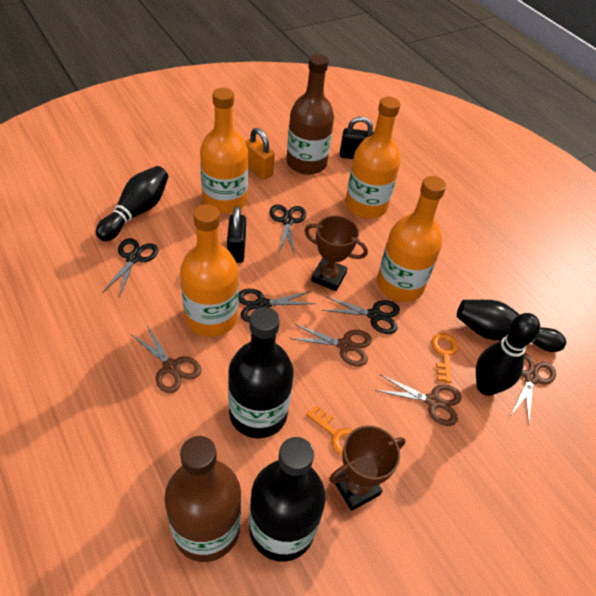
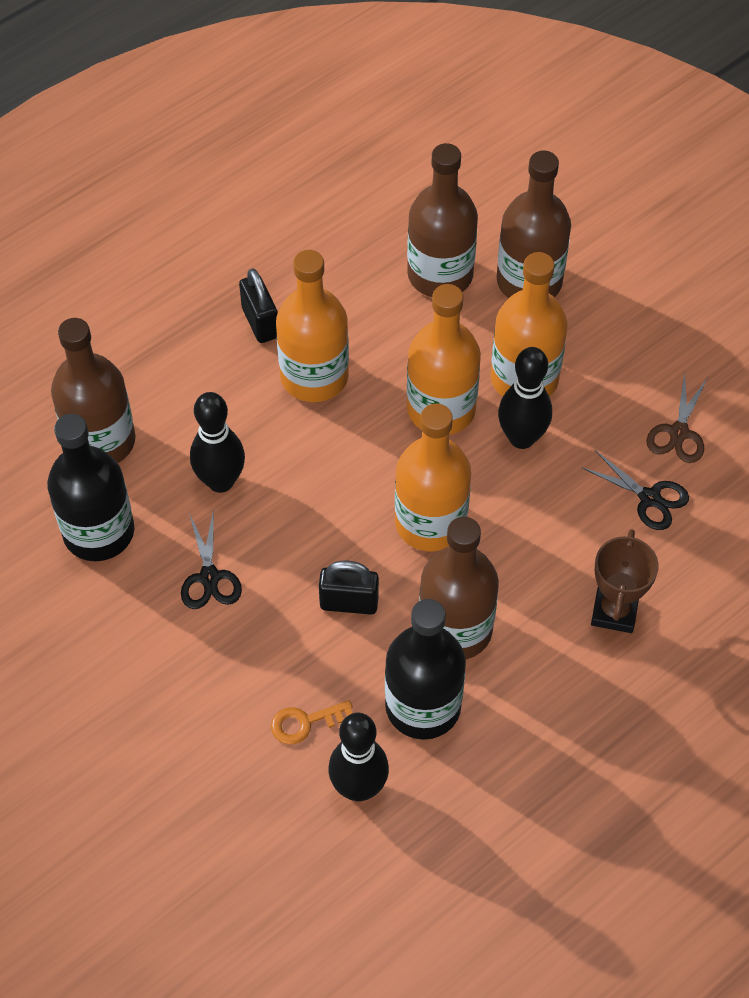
black scissors: 4 -> 2
brown bottle: 2 -> 4
brown scissors: 4 -> 1
brown trophy: 2 -> 1
orange key: 2 -> 1
orange padlock: 1 -> 0

